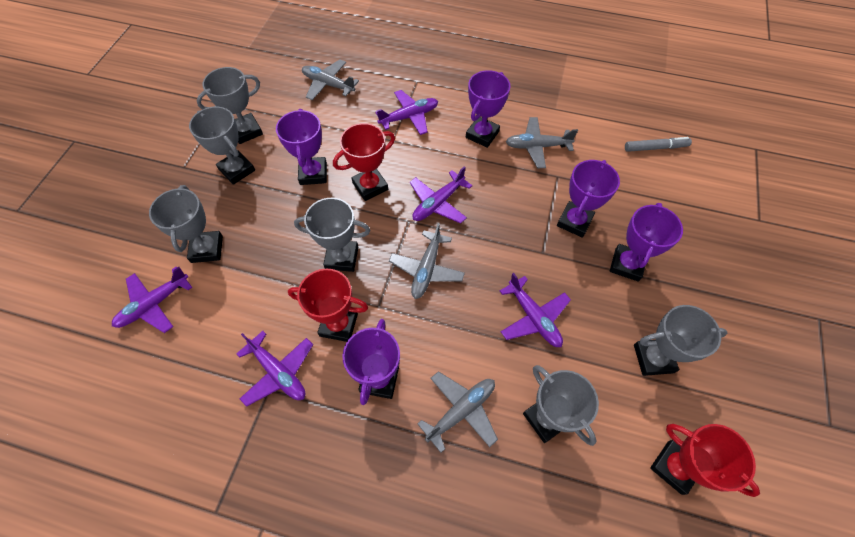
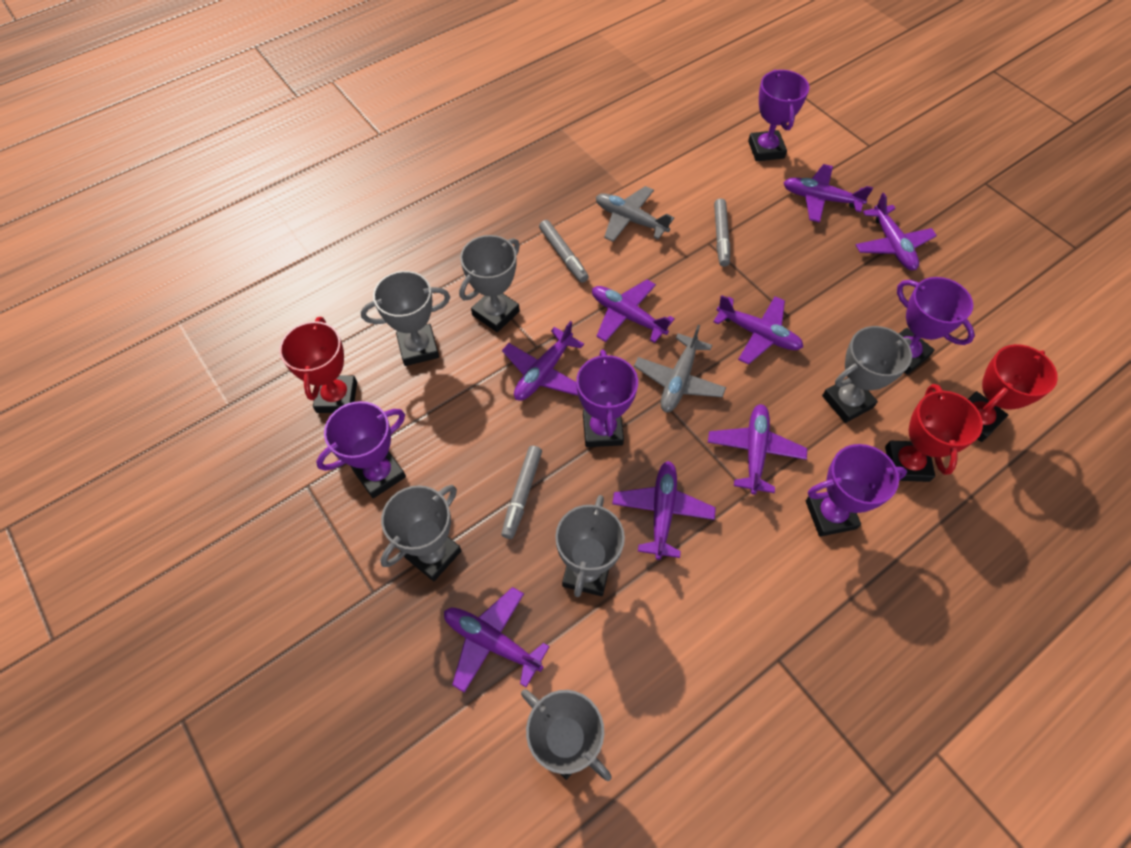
grey marker: 1 -> 3
grey plane: 4 -> 2
purple plane: 5 -> 8

